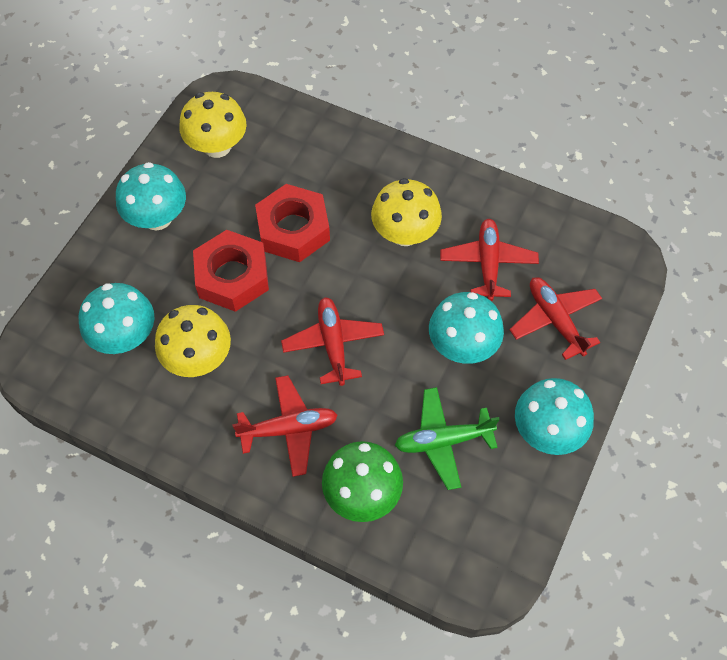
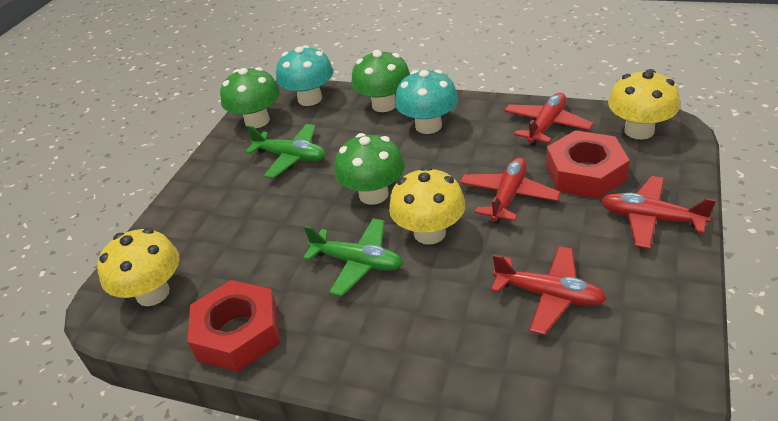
green mushroom: 1 -> 3
green plane: 1 -> 2
turquoise mushroom: 4 -> 2

